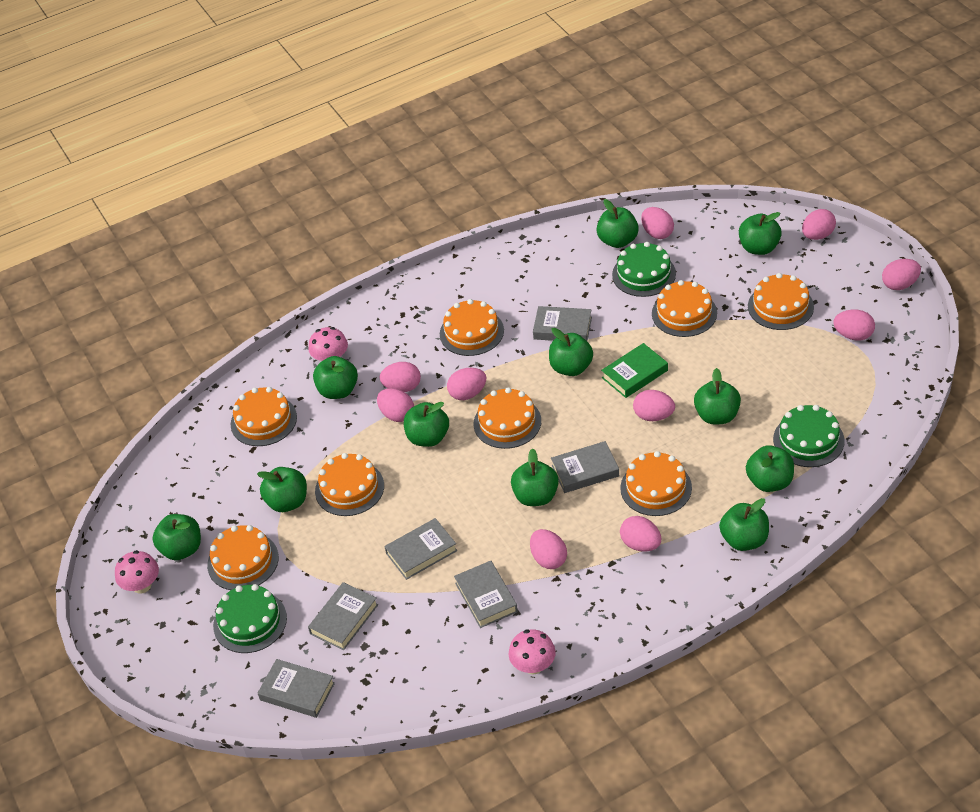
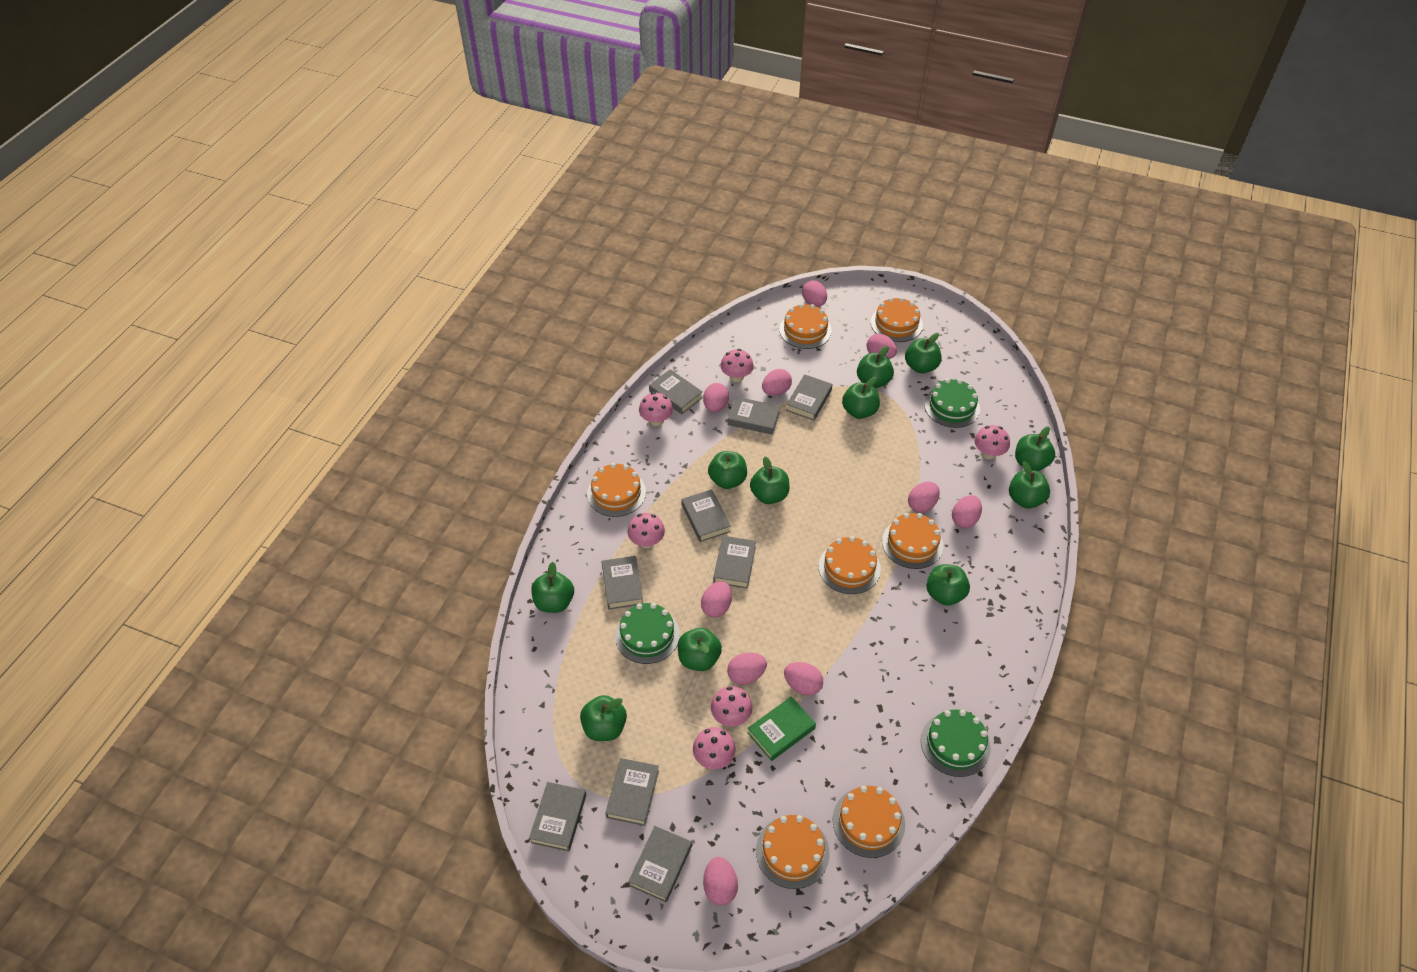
grey book: 6 -> 9
orange cake: 8 -> 7
pink mushroom: 3 -> 6

